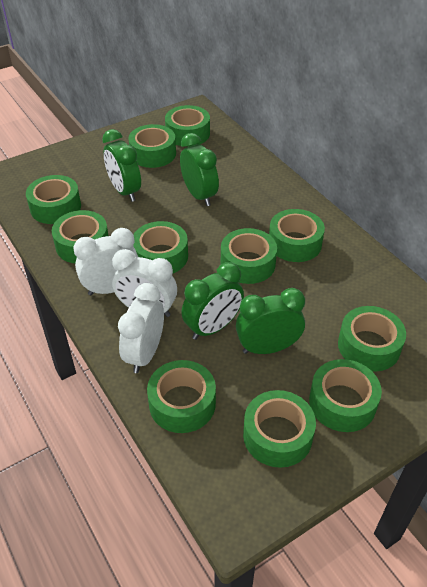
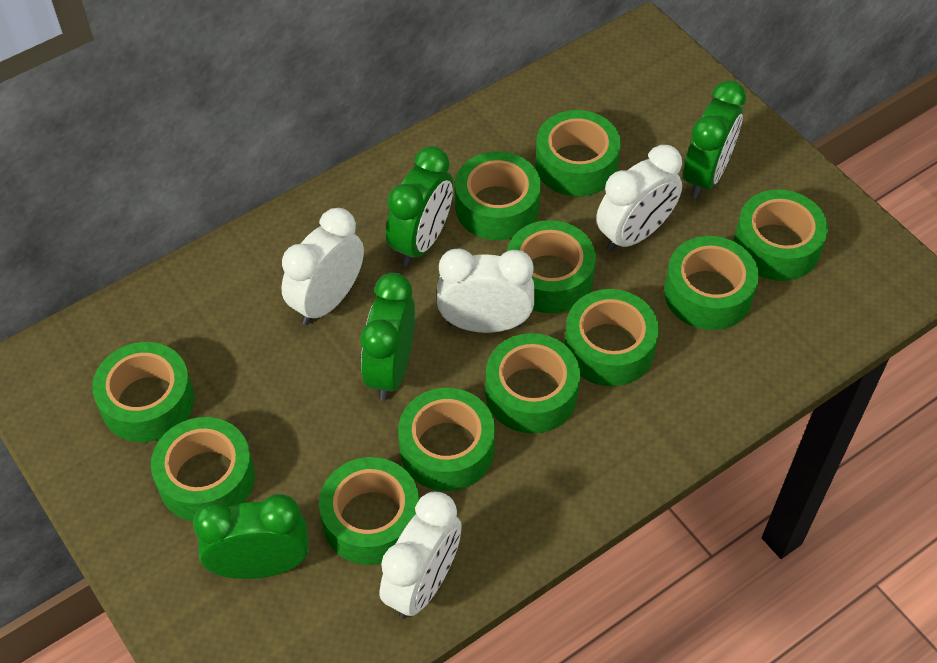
white clock: 3 -> 4

